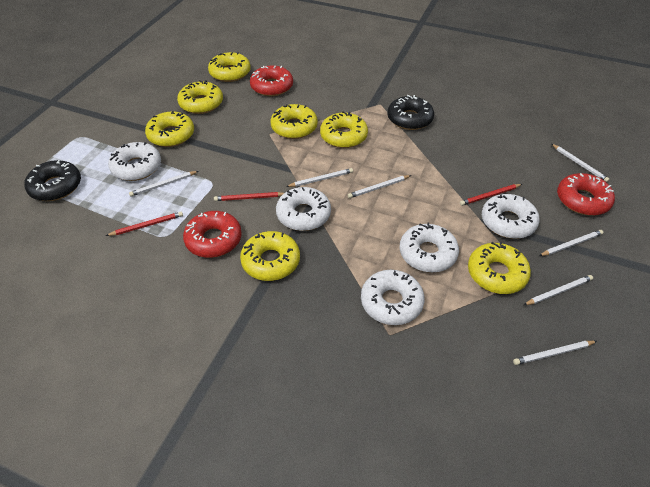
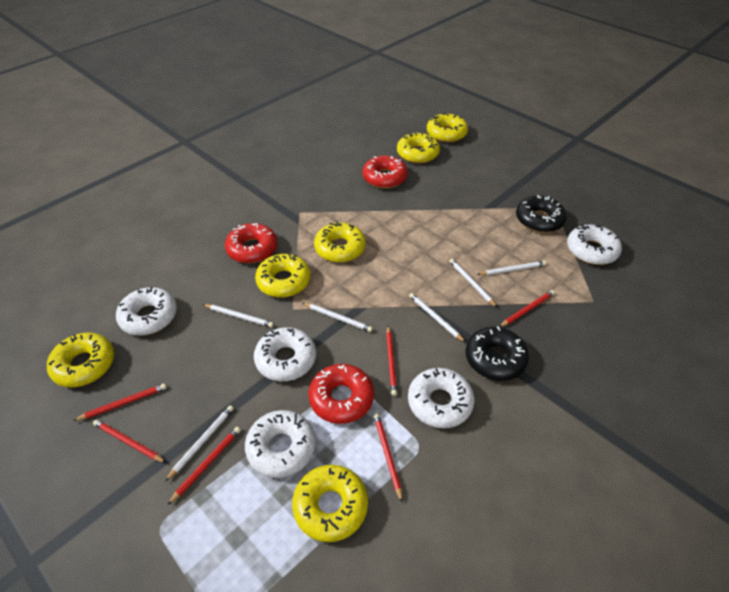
red pencil: 3 -> 6
white pencil: 7 -> 6
yellow donut: 7 -> 6

